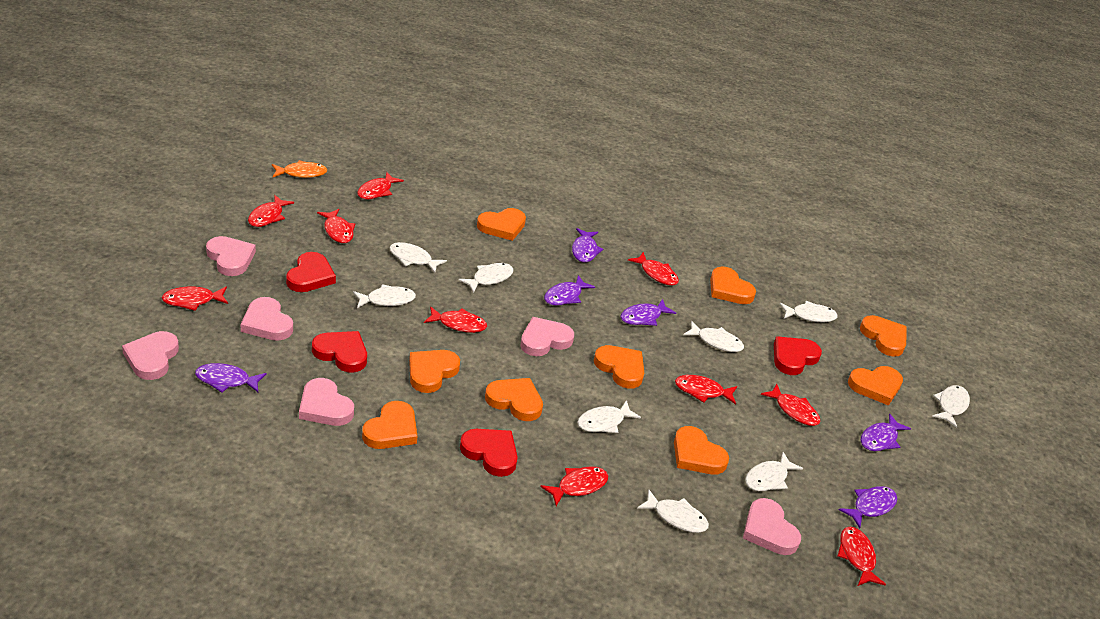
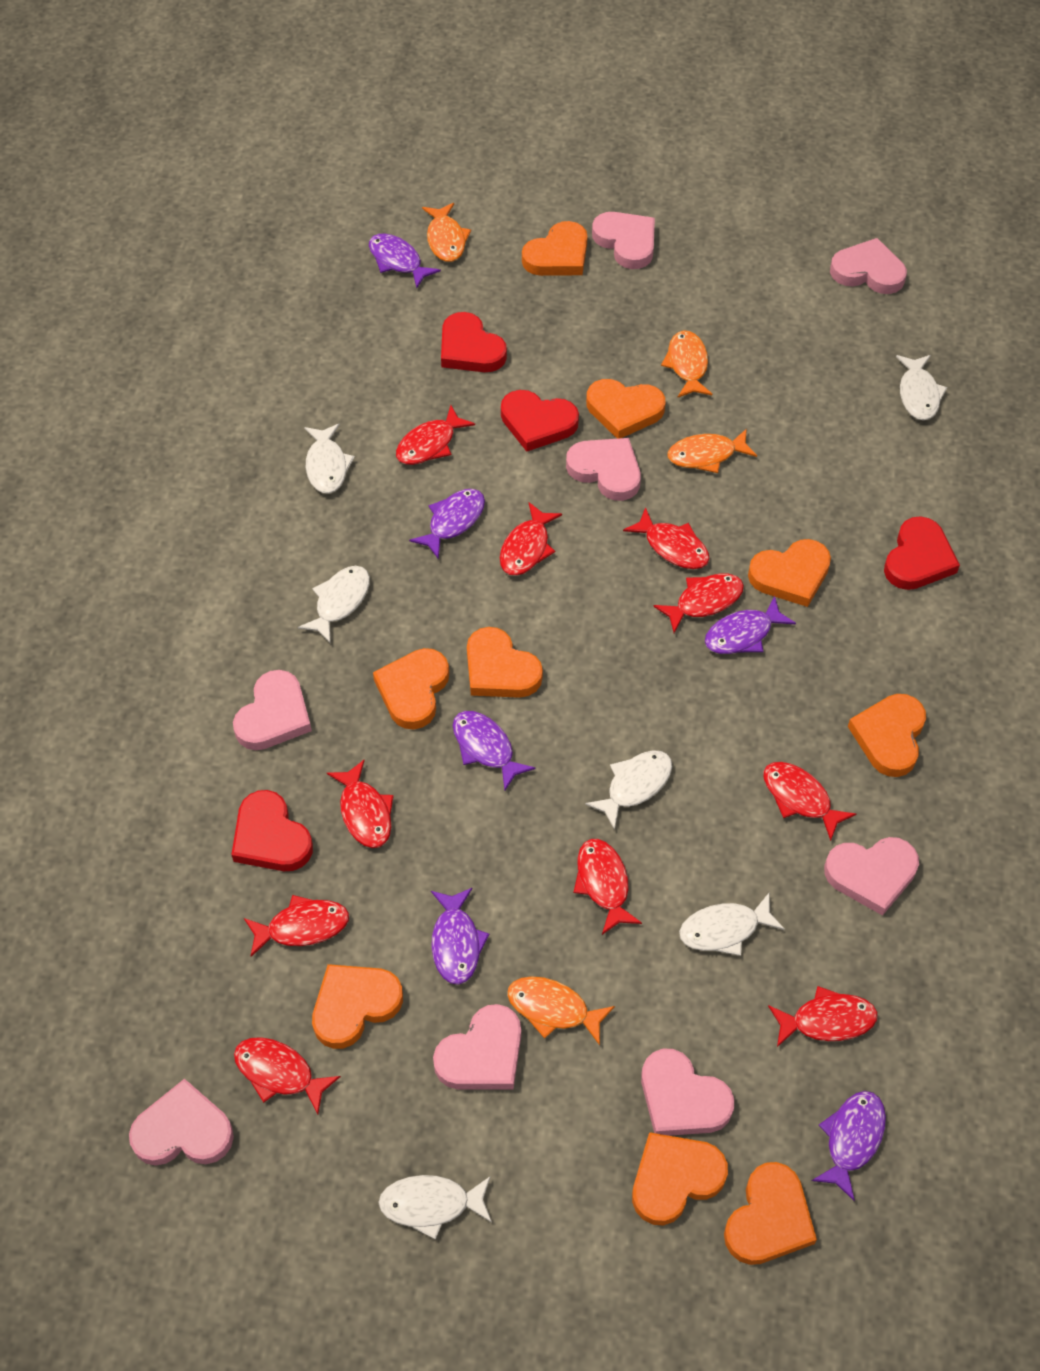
orange fish: 1 -> 4
pink heart: 6 -> 8
white fish: 9 -> 6

